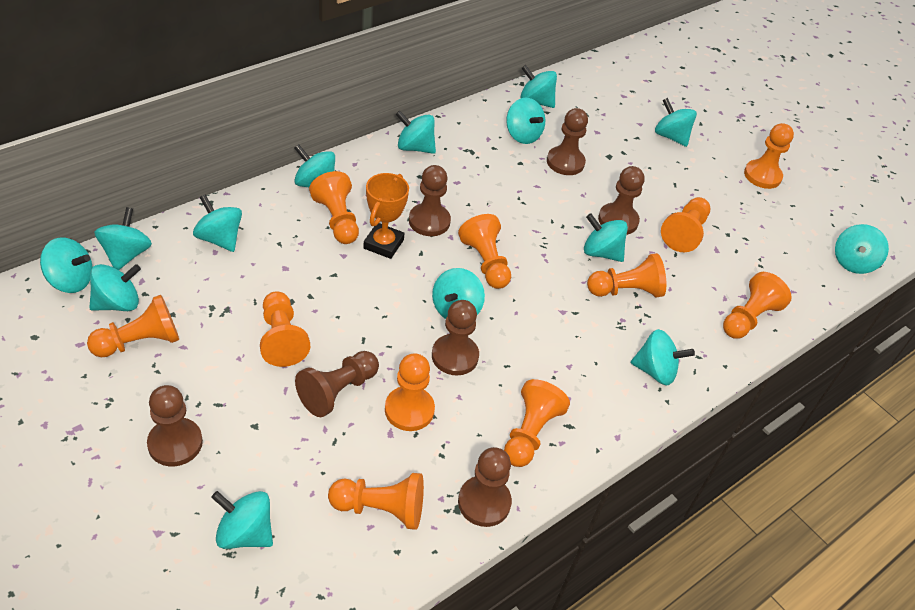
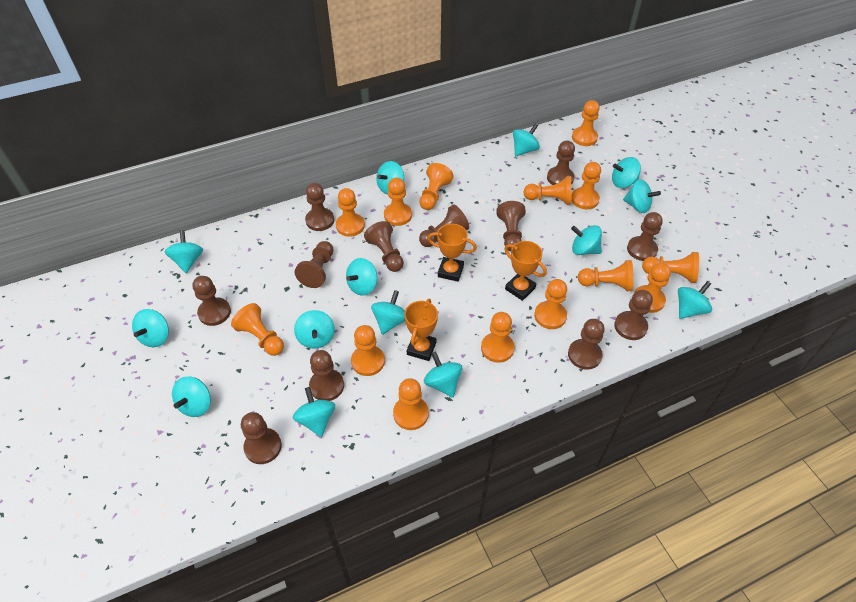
brown pawn: 7 -> 12
orange pawn: 11 -> 14
orange trophy: 1 -> 3

